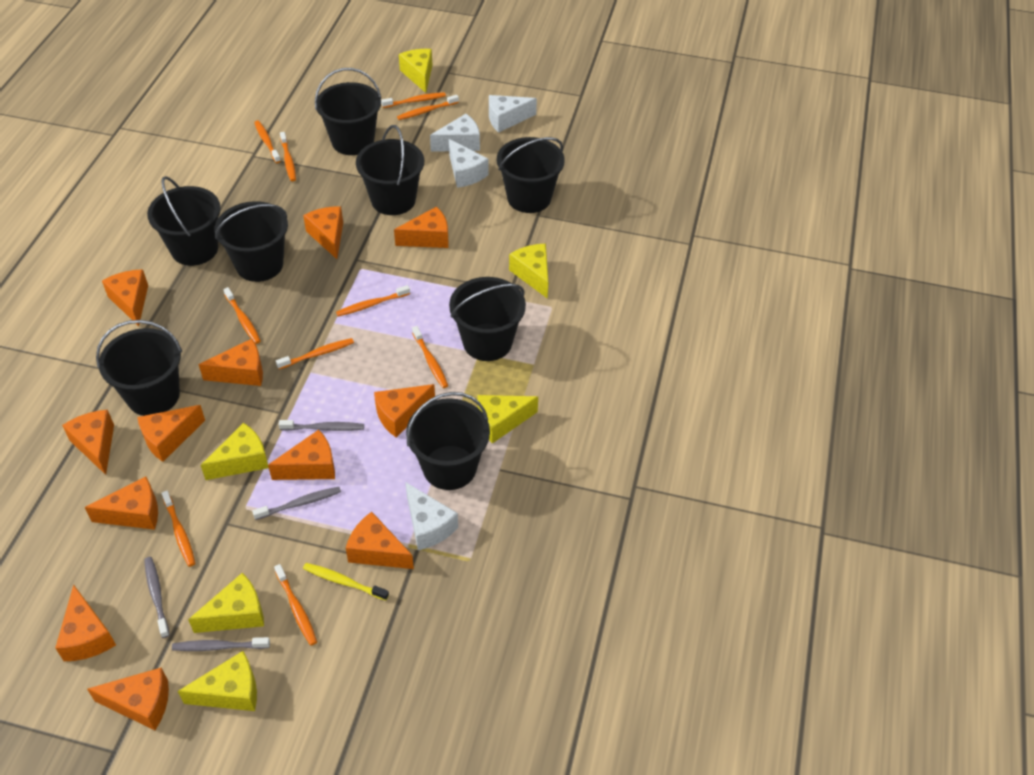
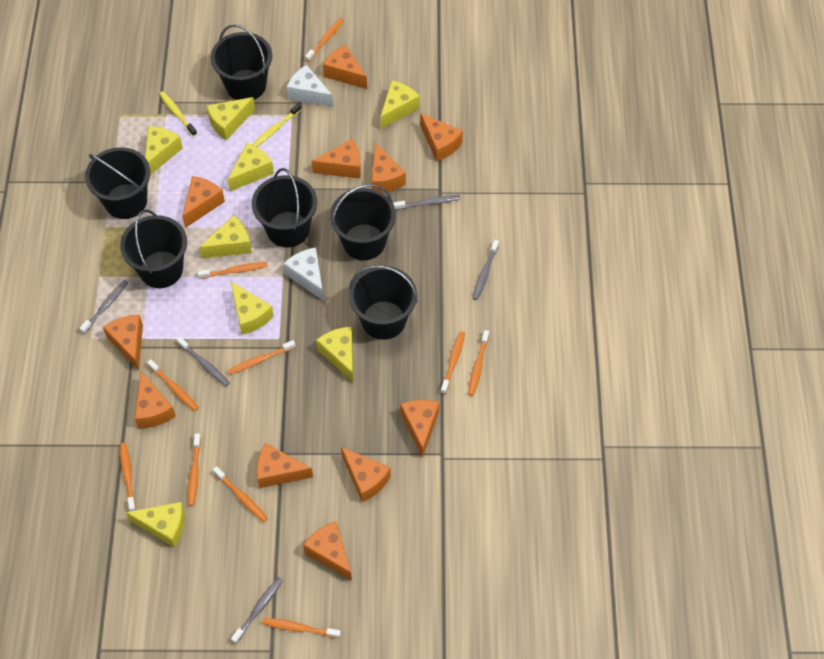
black bucket: 8 -> 6
grey toothbrush: 4 -> 5
orange cheese: 12 -> 11
white cheese: 4 -> 2
yellow cheese: 6 -> 8
yellow toothbrush: 1 -> 2

